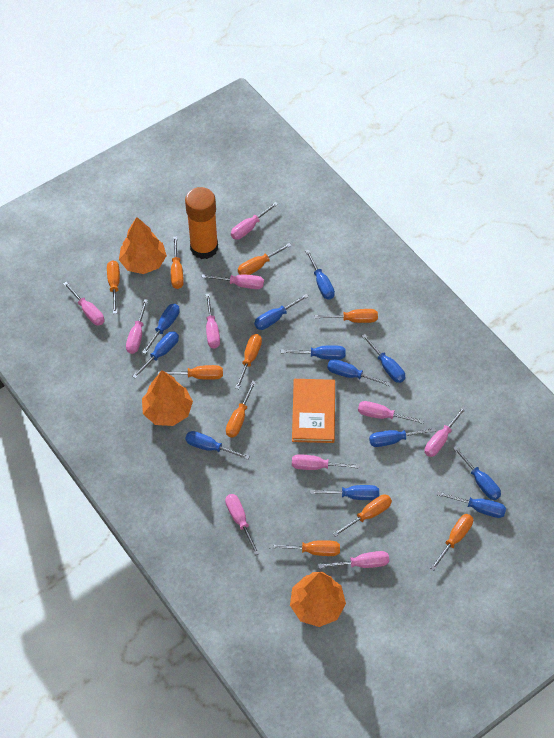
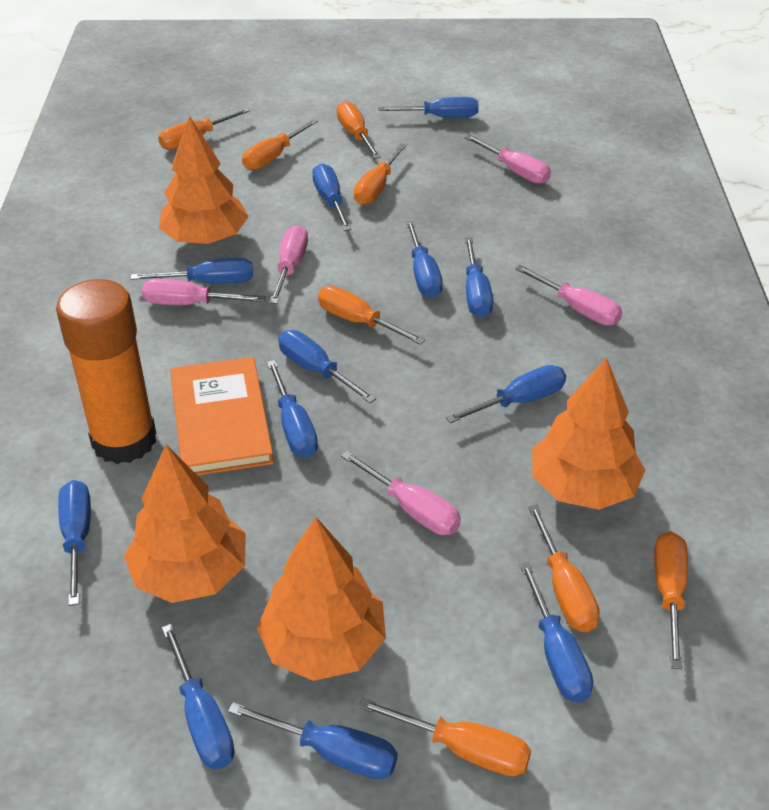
orange screwdriver: 10 -> 8
orange tree: 3 -> 4
pink screwdriver: 10 -> 5

